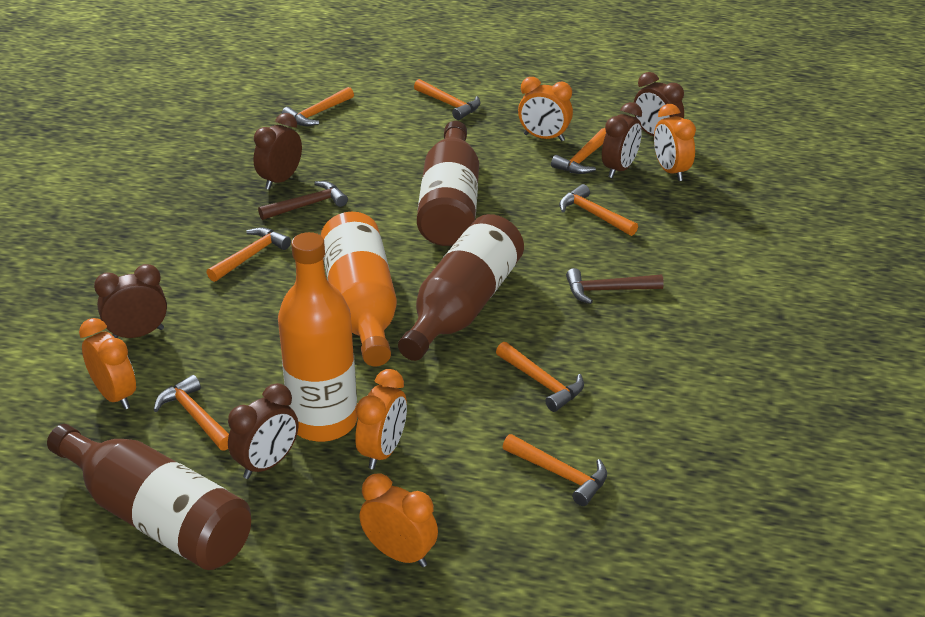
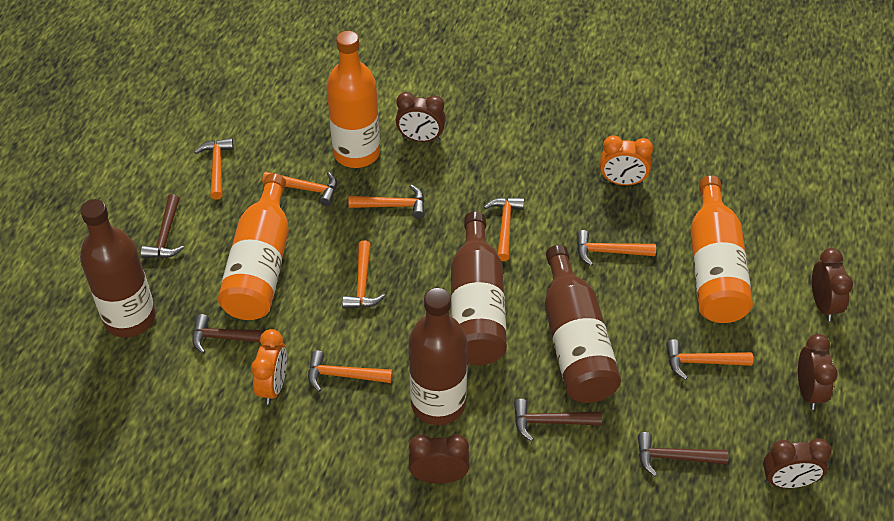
brown bottle: 3 -> 4
brown hammer: 2 -> 4
orange bottle: 2 -> 3
orange clock: 5 -> 2

